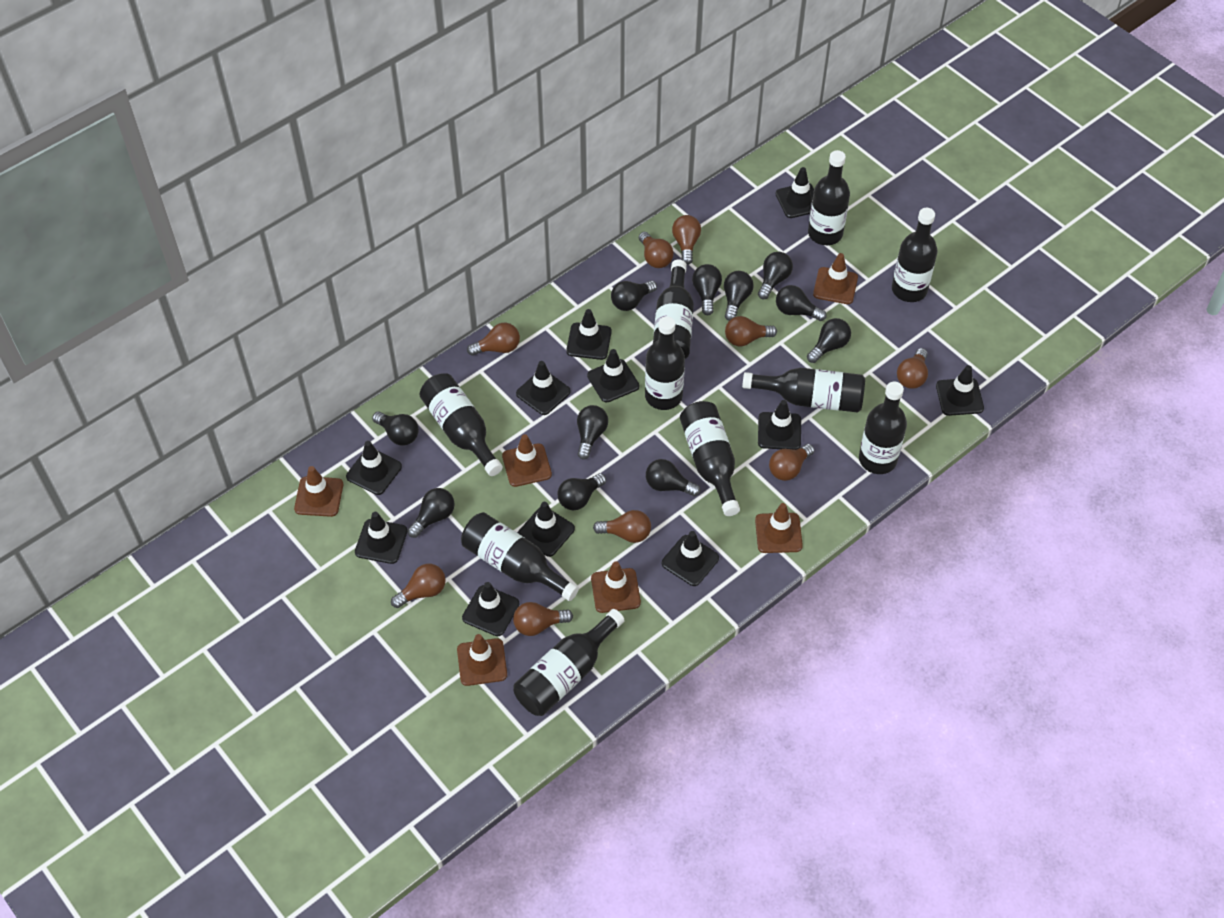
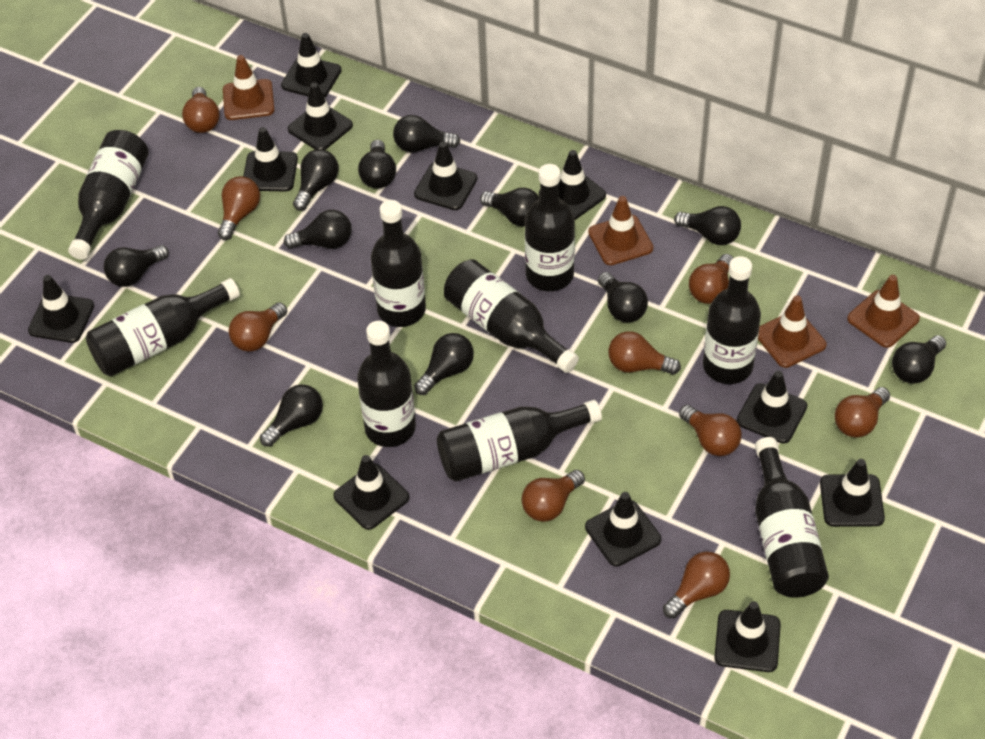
black bottle: 10 -> 9
brown traffic cone: 6 -> 4

